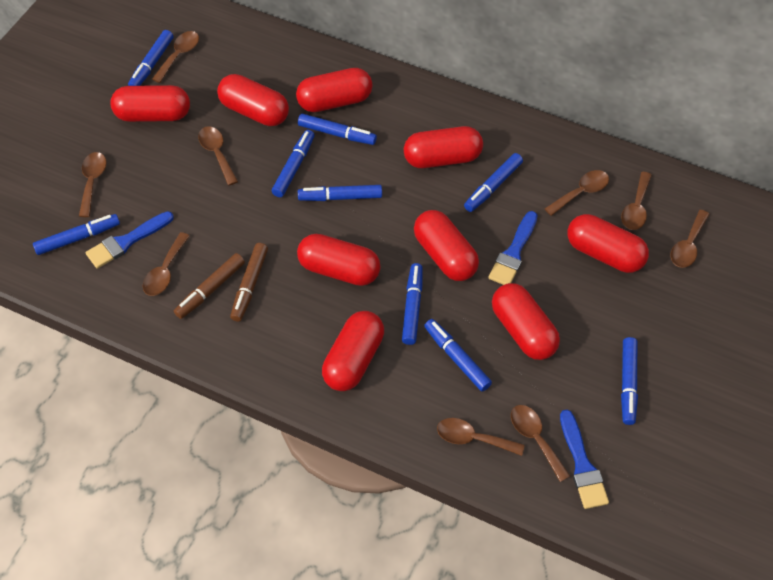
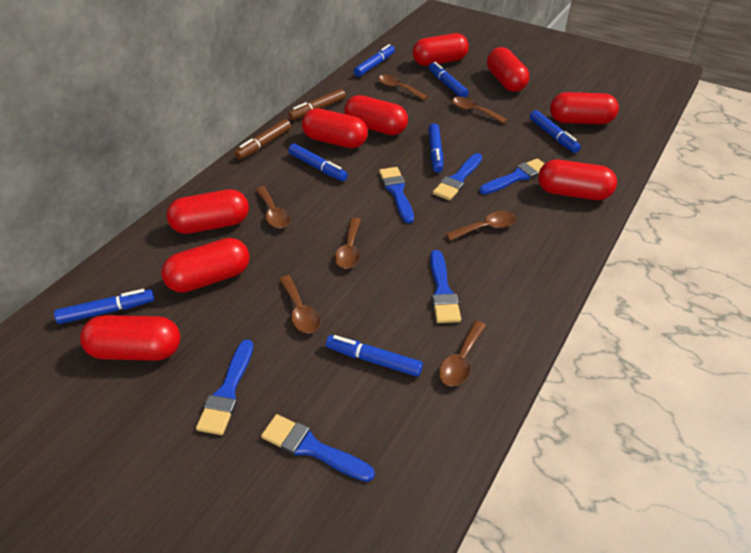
blue brush: 3 -> 6
blue marker: 9 -> 7
brown spoon: 9 -> 7

